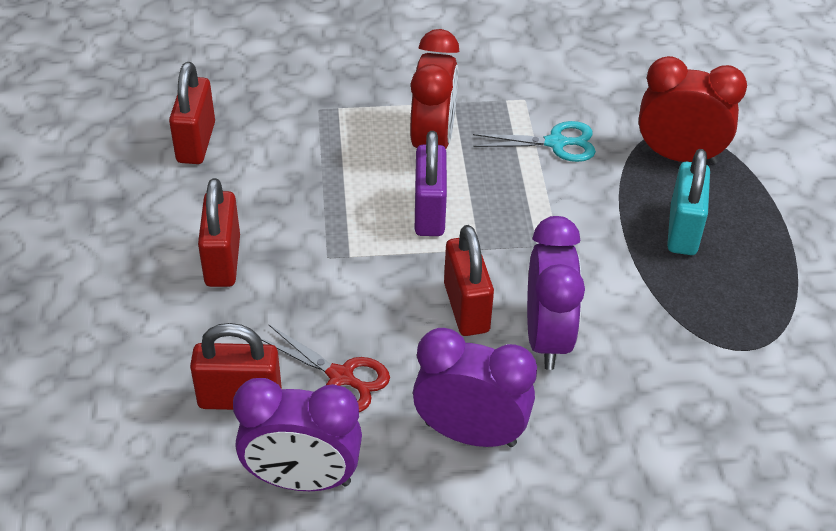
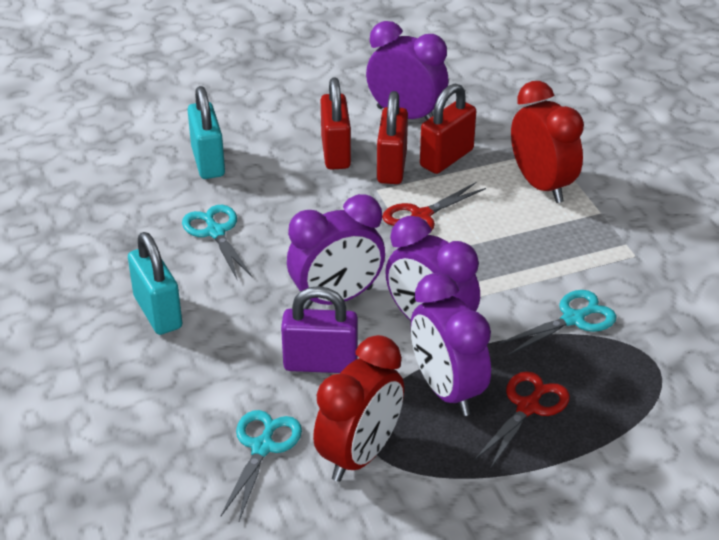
purple clock: 3 -> 4
red padlock: 4 -> 3
red scissors: 1 -> 2
turquoise padlock: 1 -> 2
turquoise scissors: 1 -> 3

